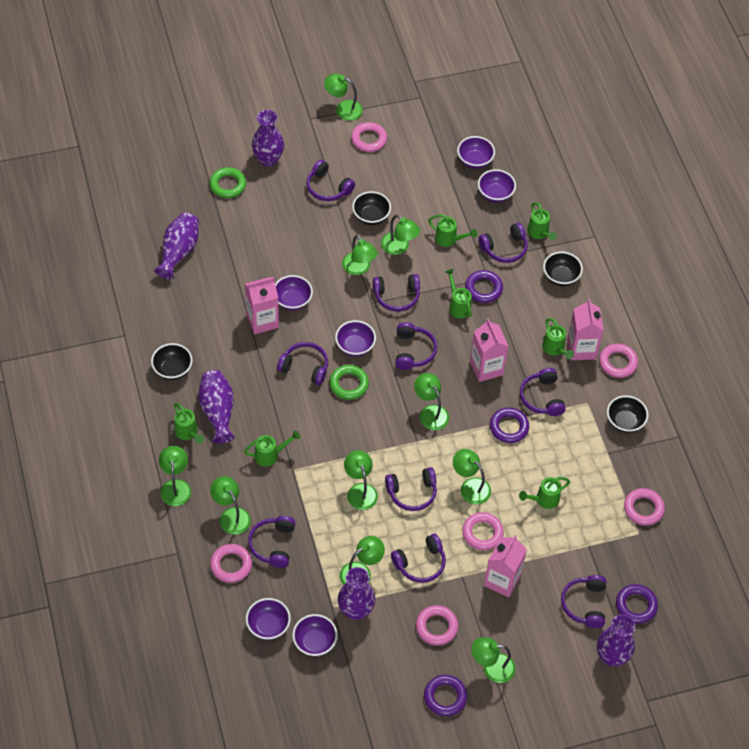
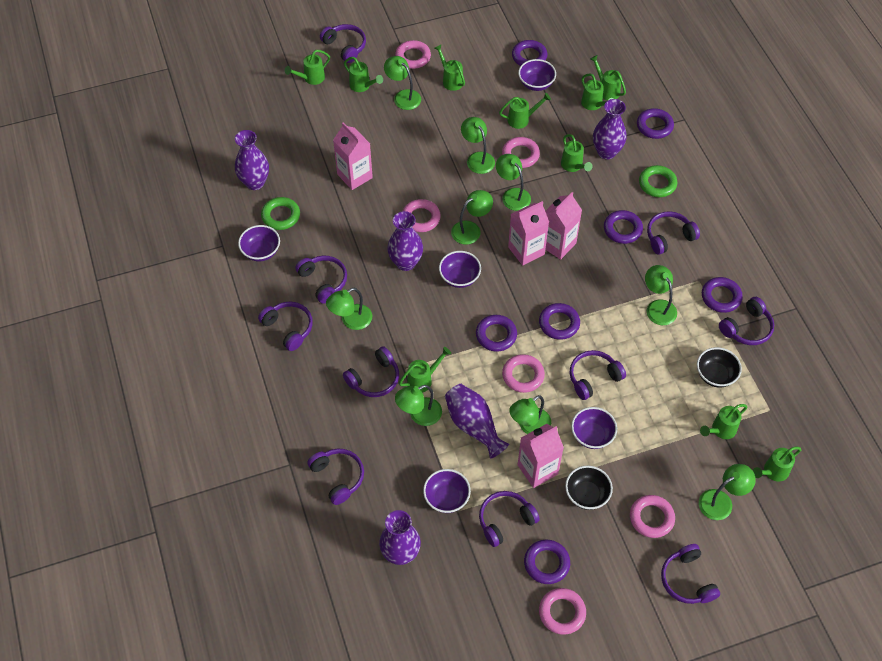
black bowl: 4 -> 2
green lamp: 10 -> 9
green watering can: 7 -> 10
purple bowl: 6 -> 5
purple ring: 4 -> 7

